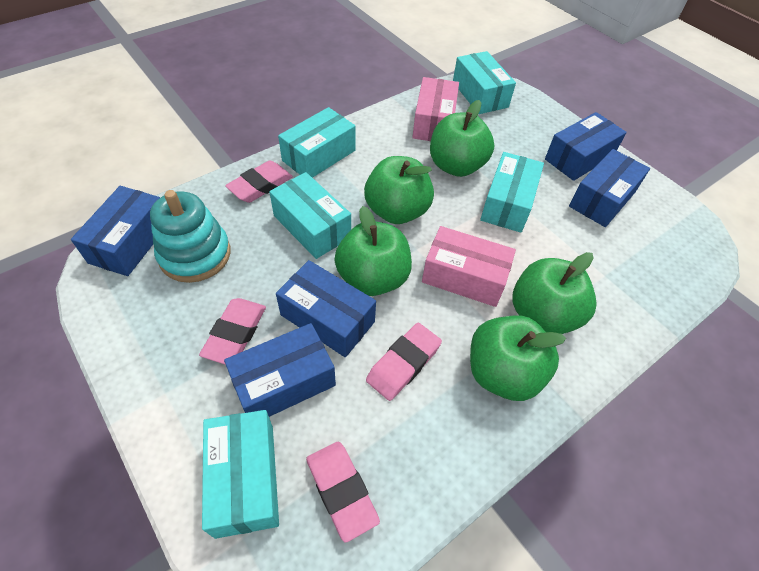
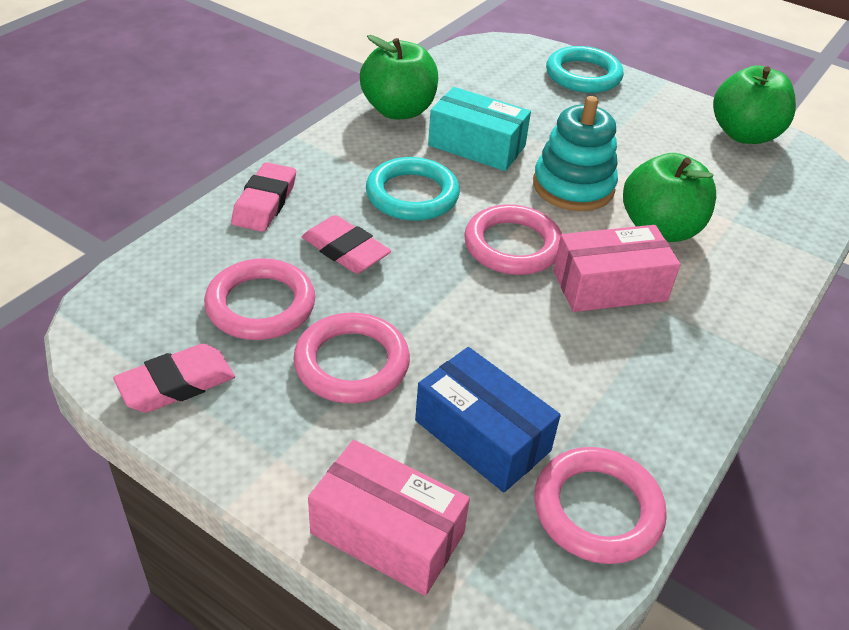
blue box: 5 -> 1
green apple: 5 -> 3
pink eraser: 4 -> 3
pink ring: 0 -> 4
turquoise box: 5 -> 1
turquoise ring: 0 -> 2

